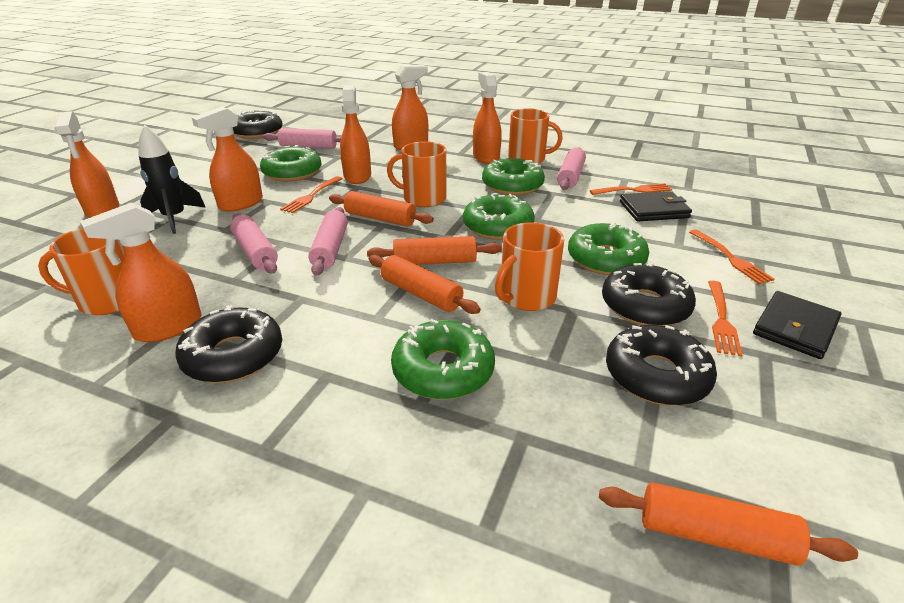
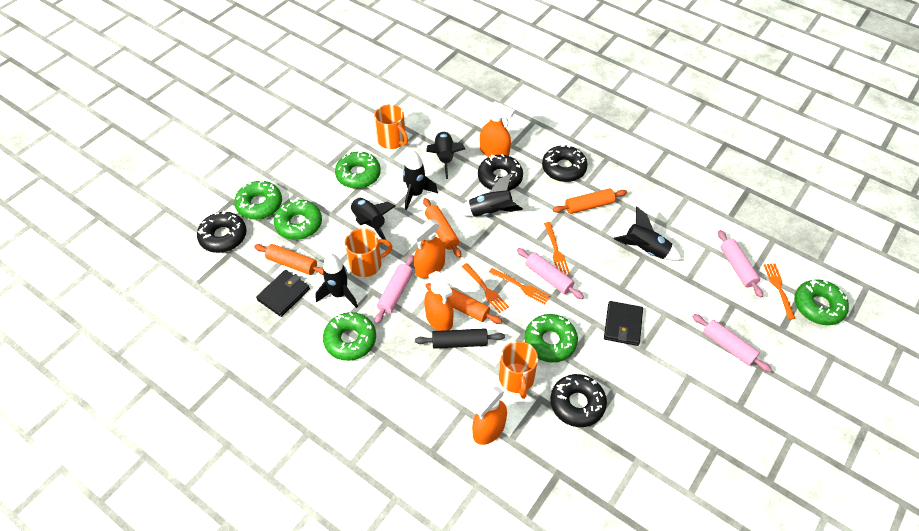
black rocket: 1 -> 6
black rolling pin: 0 -> 1
green donut: 5 -> 6
orange mug: 4 -> 3
orange spray bottle: 6 -> 4

